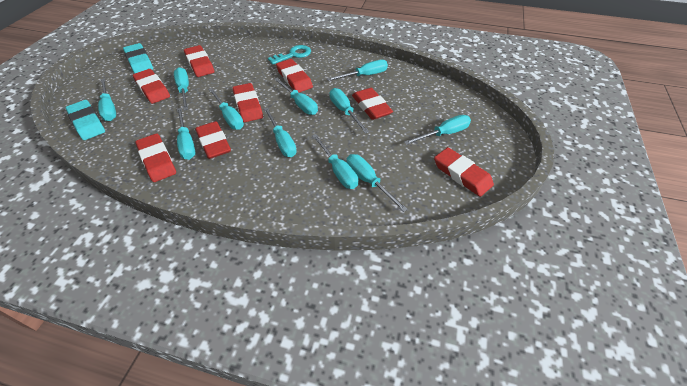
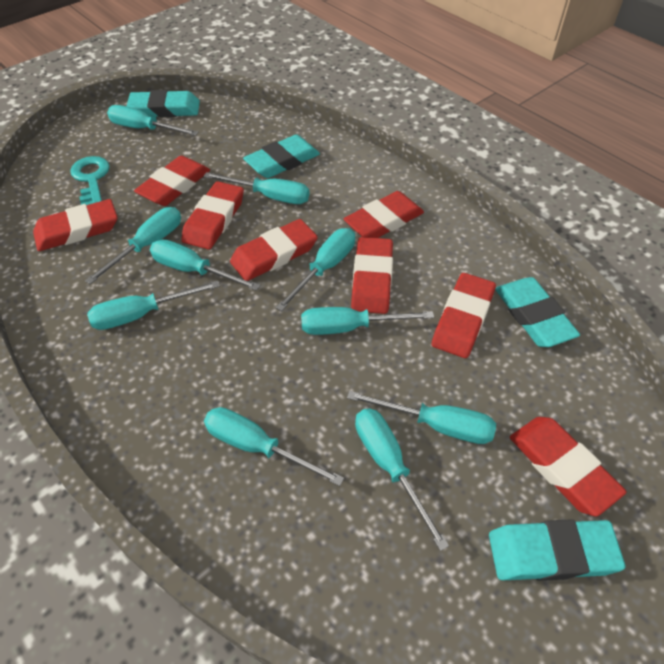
turquoise eraser: 2 -> 4
turquoise screwdriver: 11 -> 10

